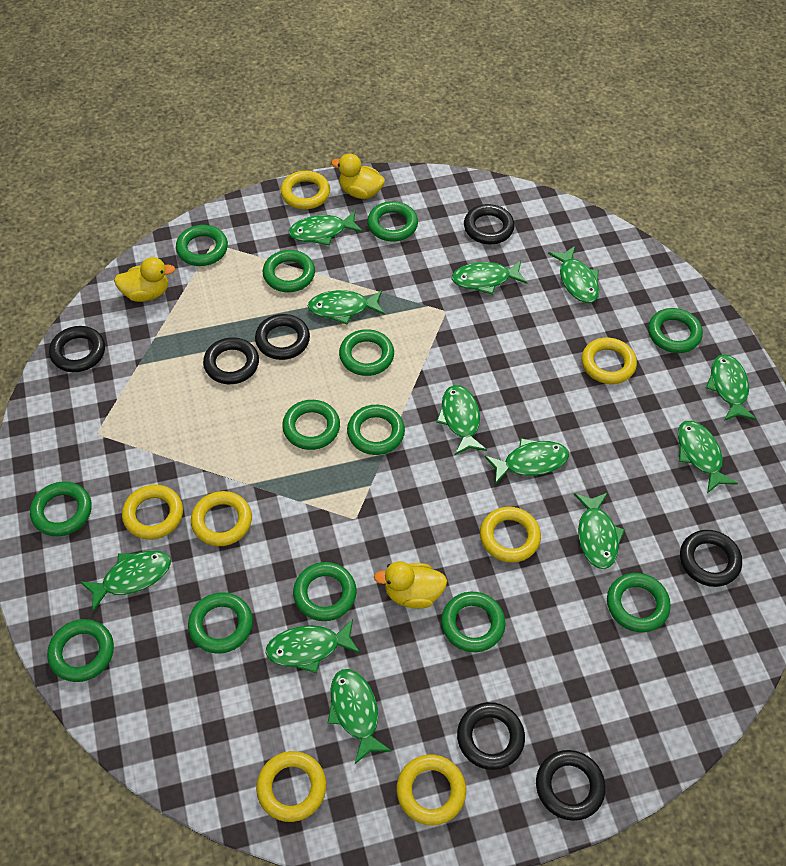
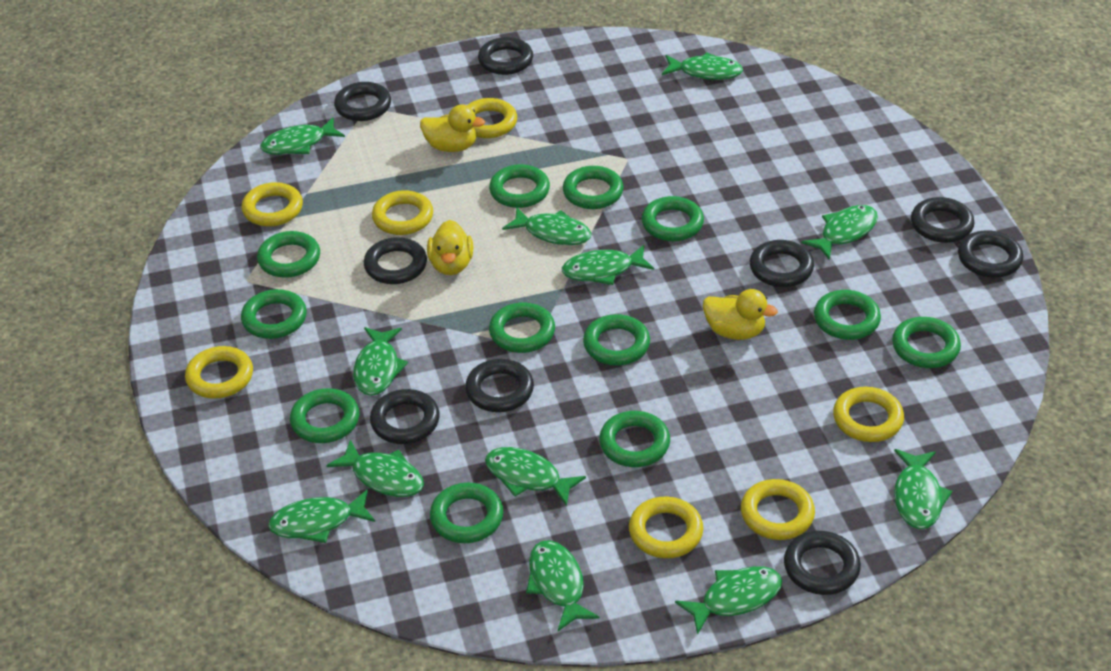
black ring: 7 -> 9
green ring: 13 -> 12

